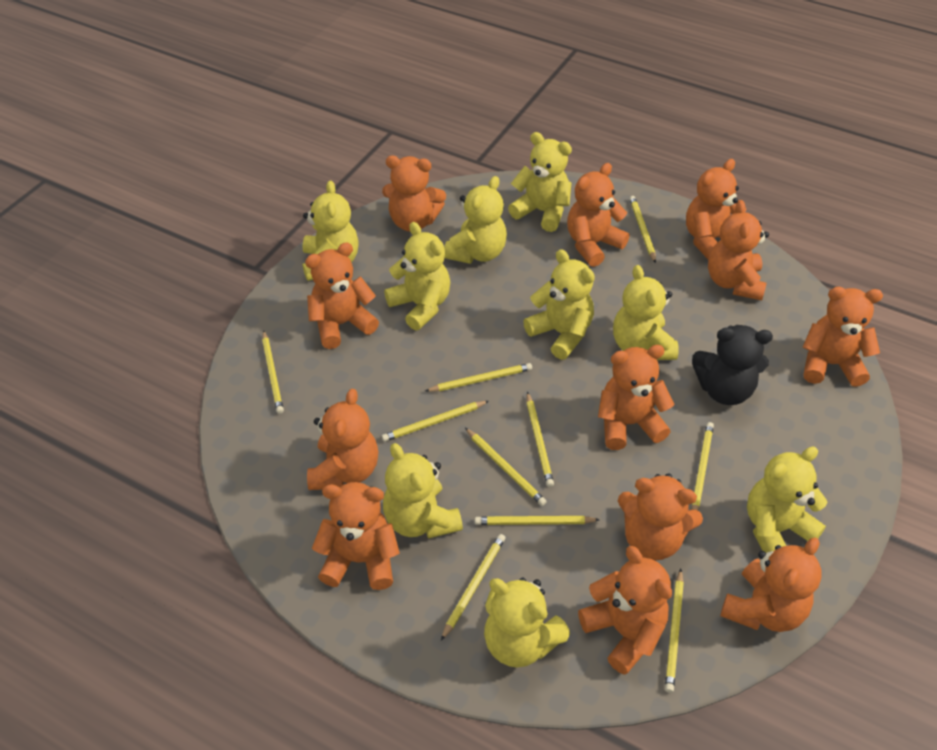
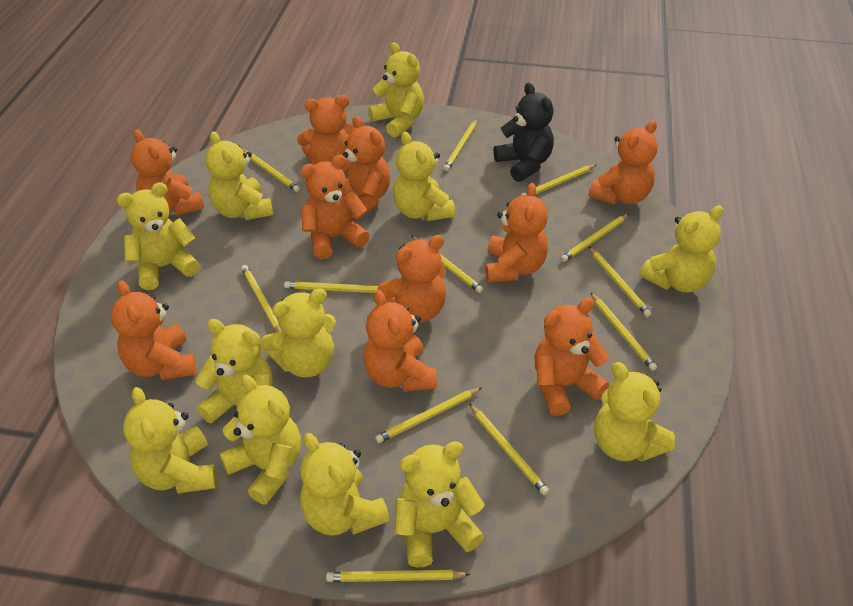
orange teddy bear: 12 -> 10
yellow pencil: 10 -> 12
yellow teddy bear: 9 -> 12

